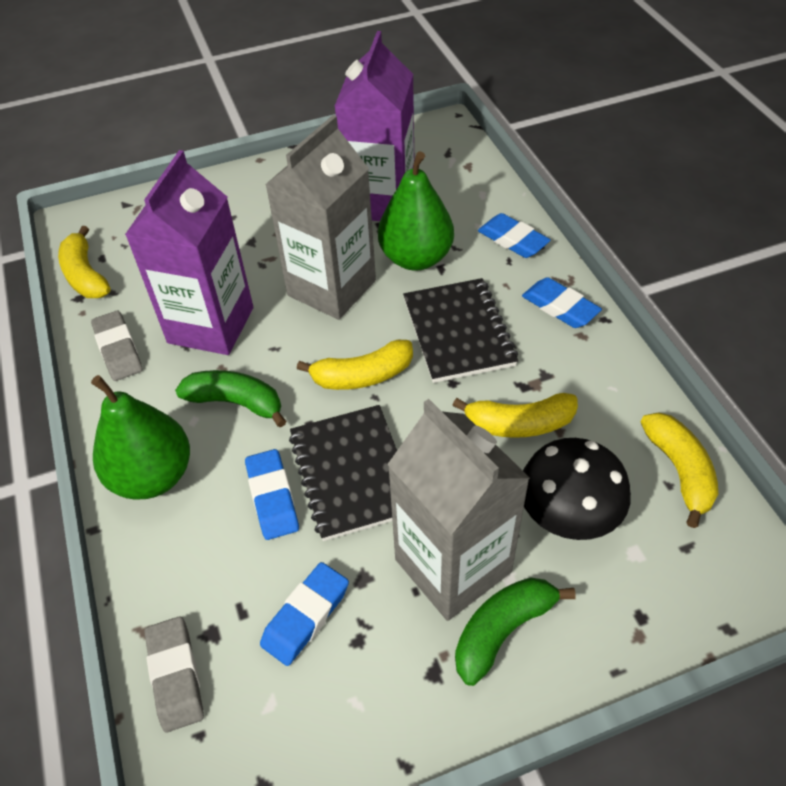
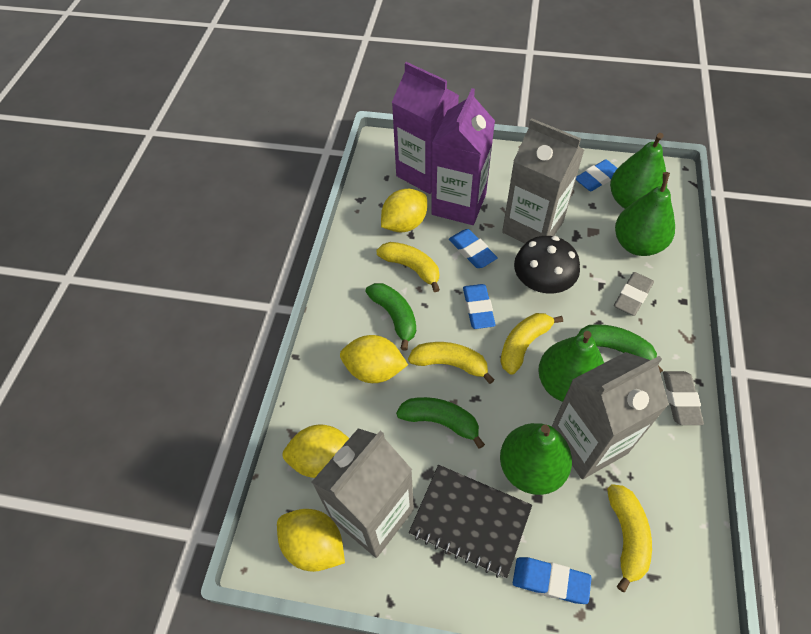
black notebook: 2 -> 1
green banana: 2 -> 3
green pear: 2 -> 4
grey carton: 2 -> 3
yellow lemon: 0 -> 4

